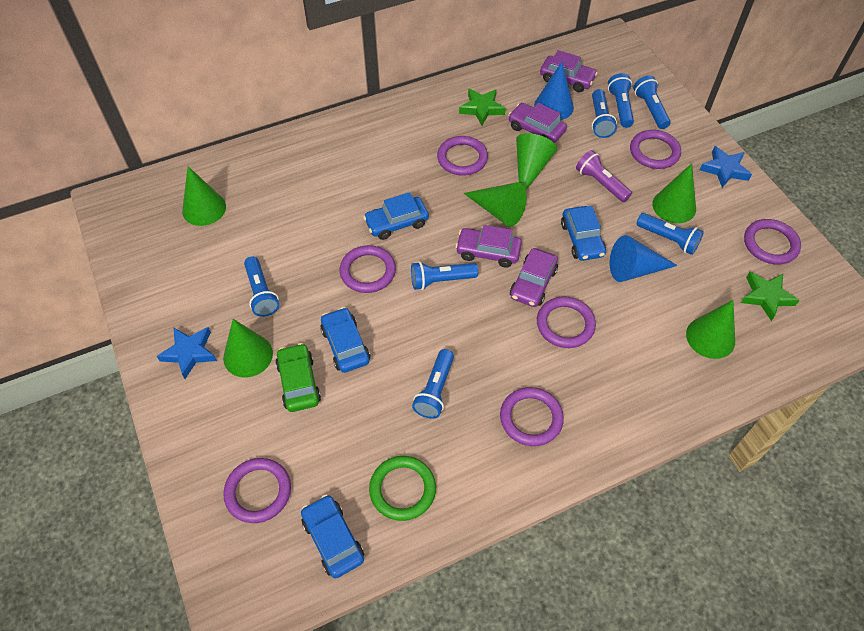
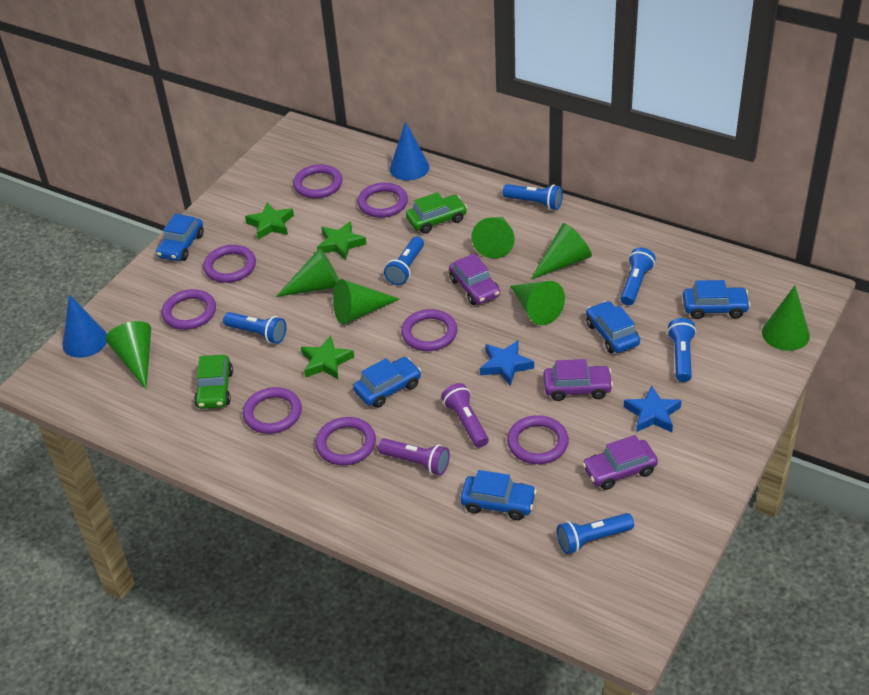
blue car: 4 -> 5
blue flashlight: 7 -> 6
green car: 1 -> 2
green cone: 6 -> 7
green ring: 1 -> 0
green star: 2 -> 3
purple car: 4 -> 3
purple flashlight: 1 -> 2
purple ring: 7 -> 8

